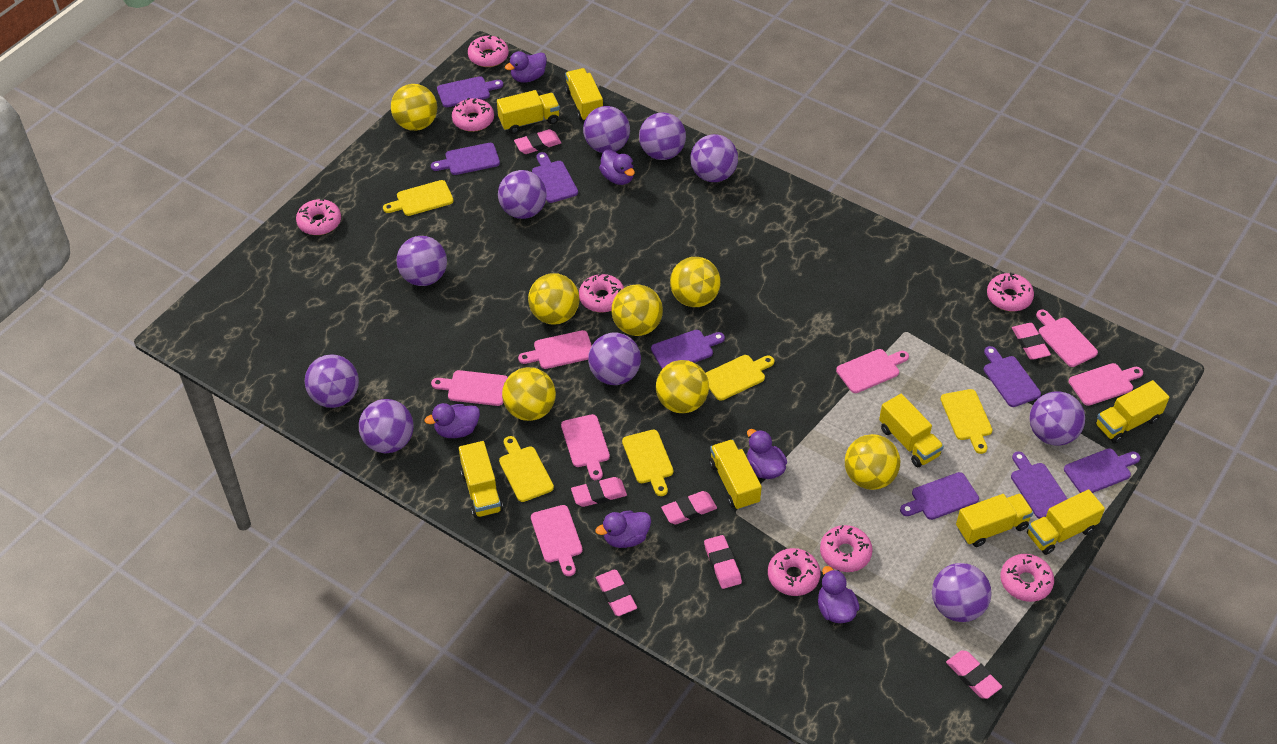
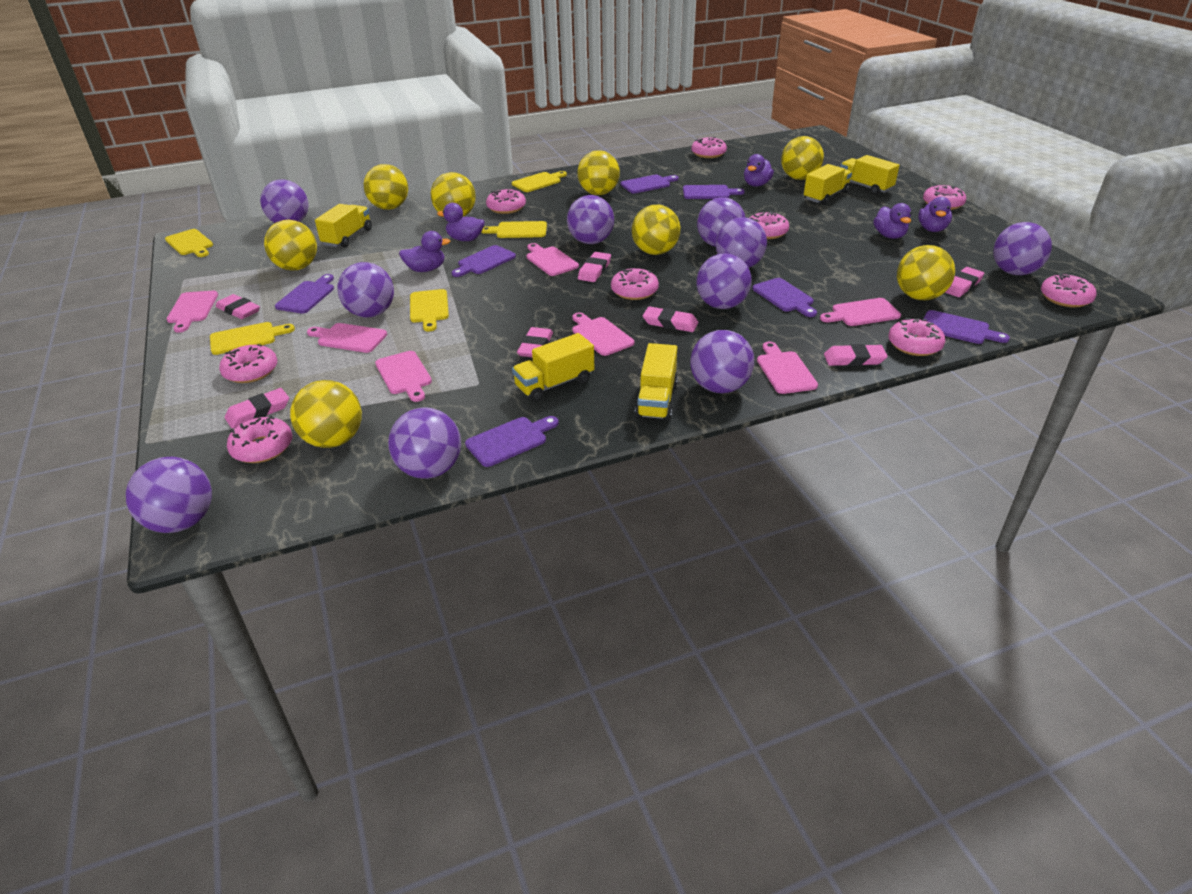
pink donut: 8 -> 9
purple cutting board: 8 -> 7
purple duck: 6 -> 5
yellow ball: 7 -> 8
yellow truck: 8 -> 5

